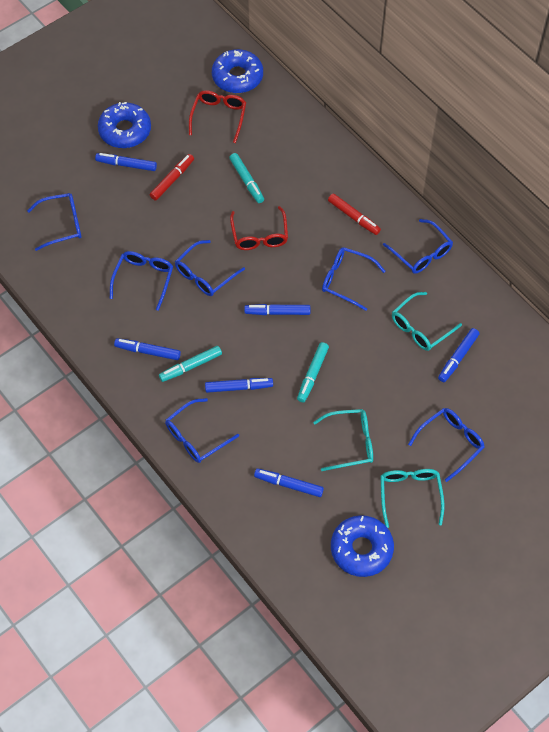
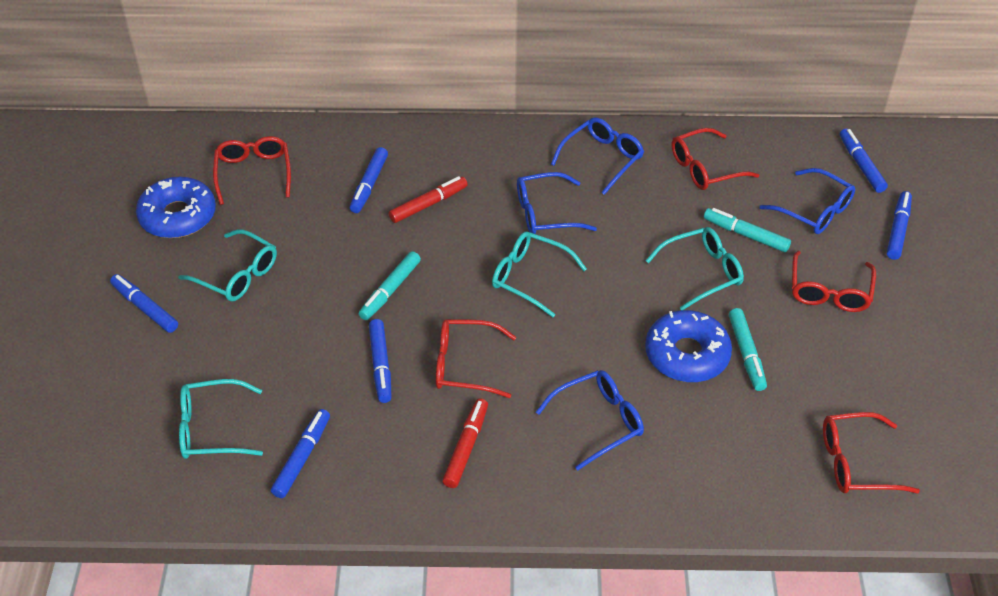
blue donut: 3 -> 2
blue glasses: 7 -> 4
red glasses: 2 -> 5
turquoise glasses: 3 -> 4

